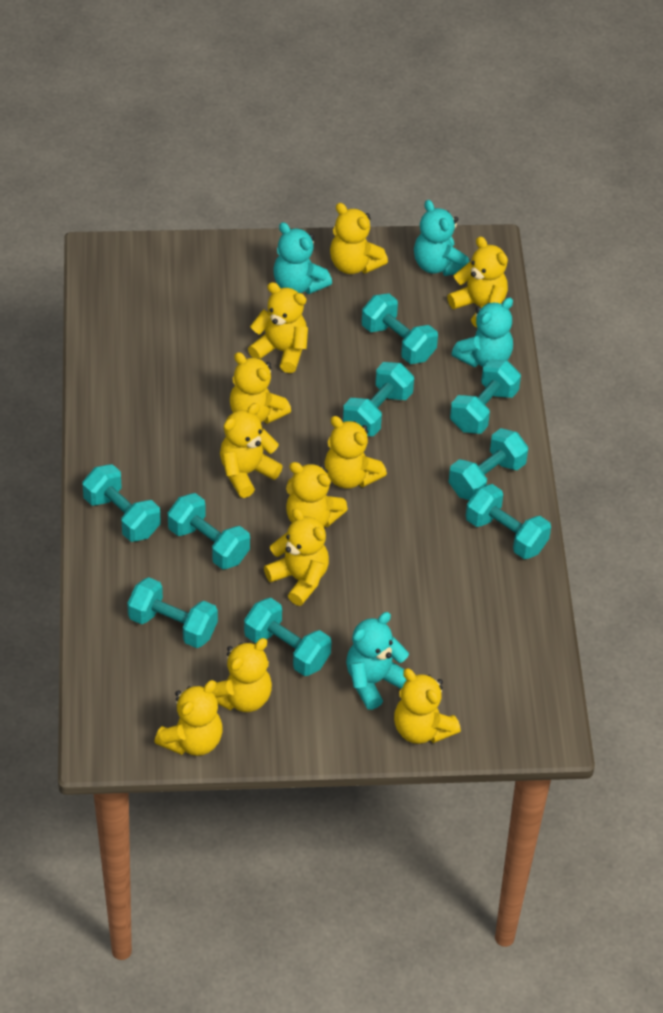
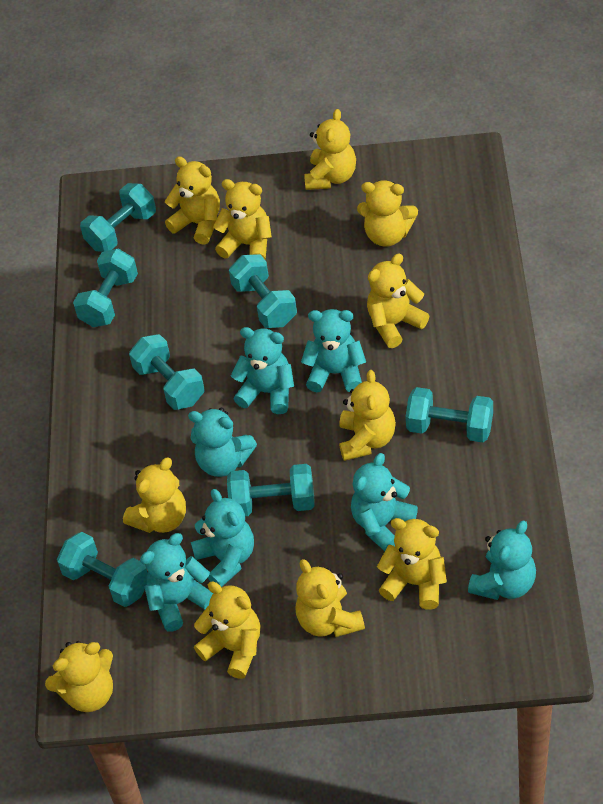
turquoise dumbbell: 9 -> 7
turquoise teddy bear: 4 -> 7

